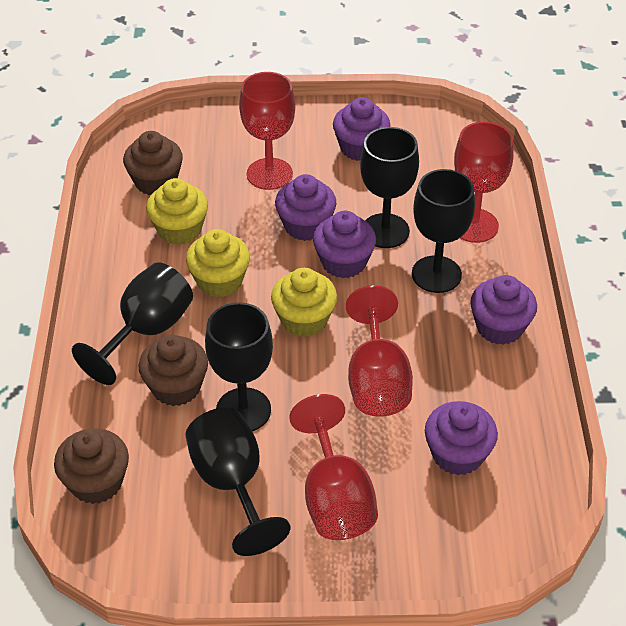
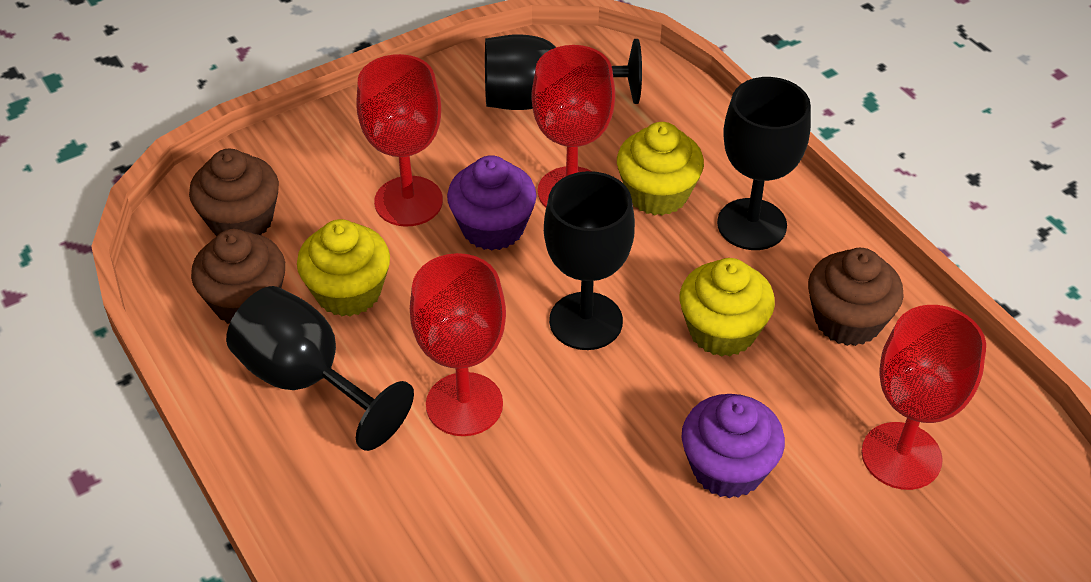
black goblet: 5 -> 4
purple cupcake: 5 -> 2

